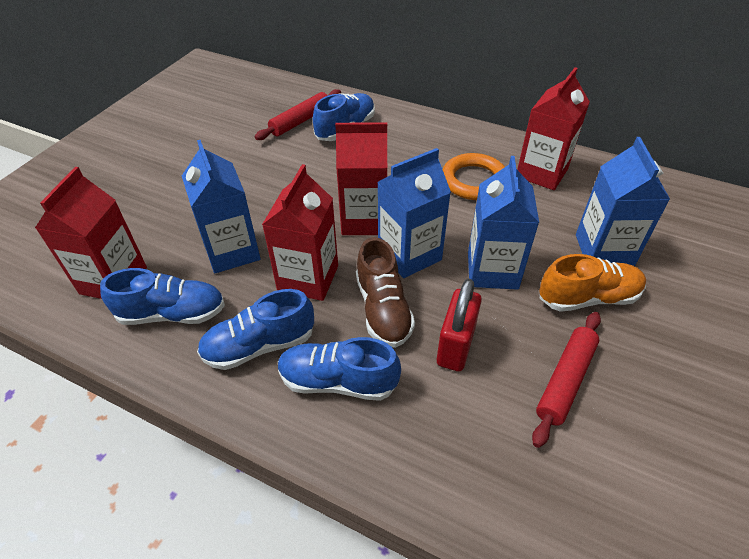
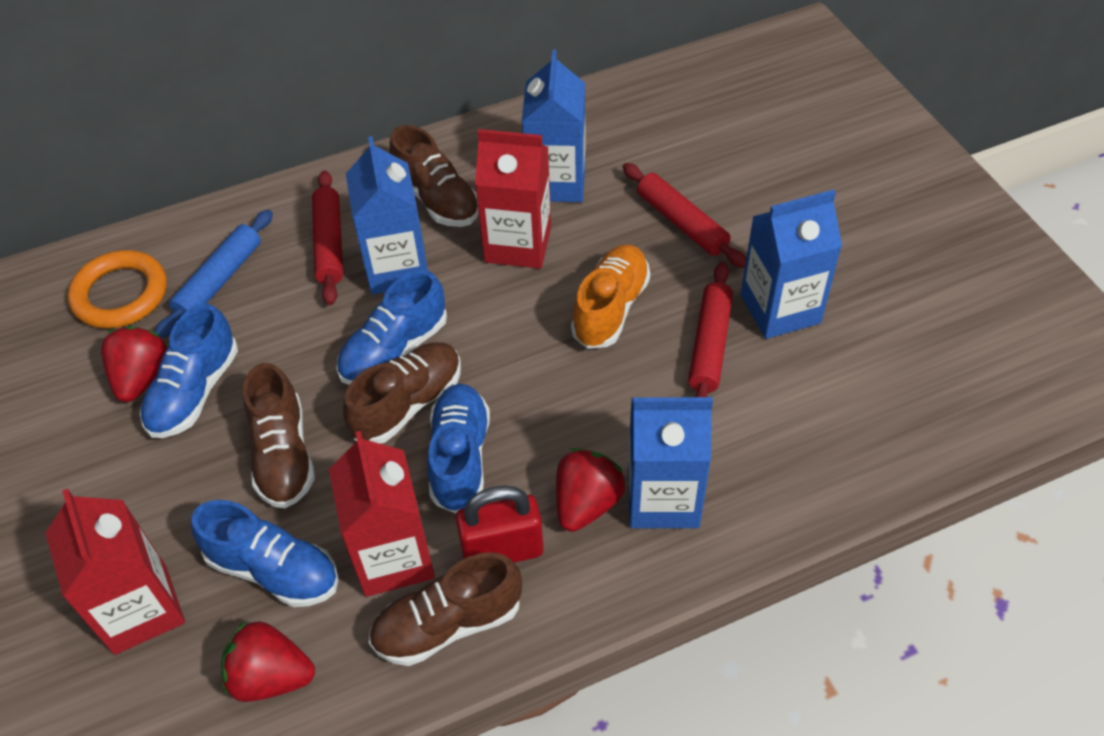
blue rolling pin: 0 -> 1
brown shoe: 1 -> 4
red carton: 4 -> 3
red rolling pin: 2 -> 3
red strawberry: 0 -> 3

